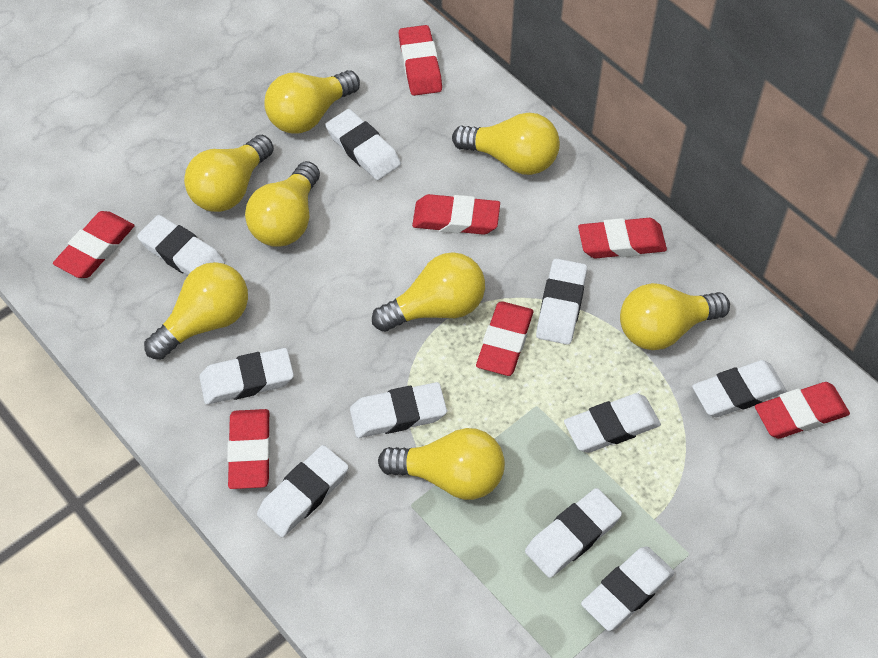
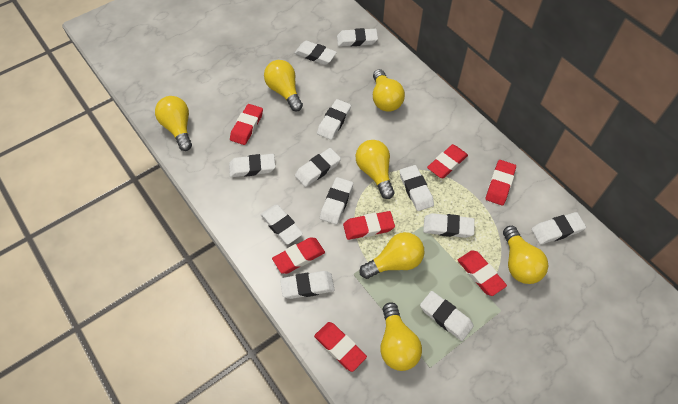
white eraser: 10 -> 12
yellow light bulb: 8 -> 7

